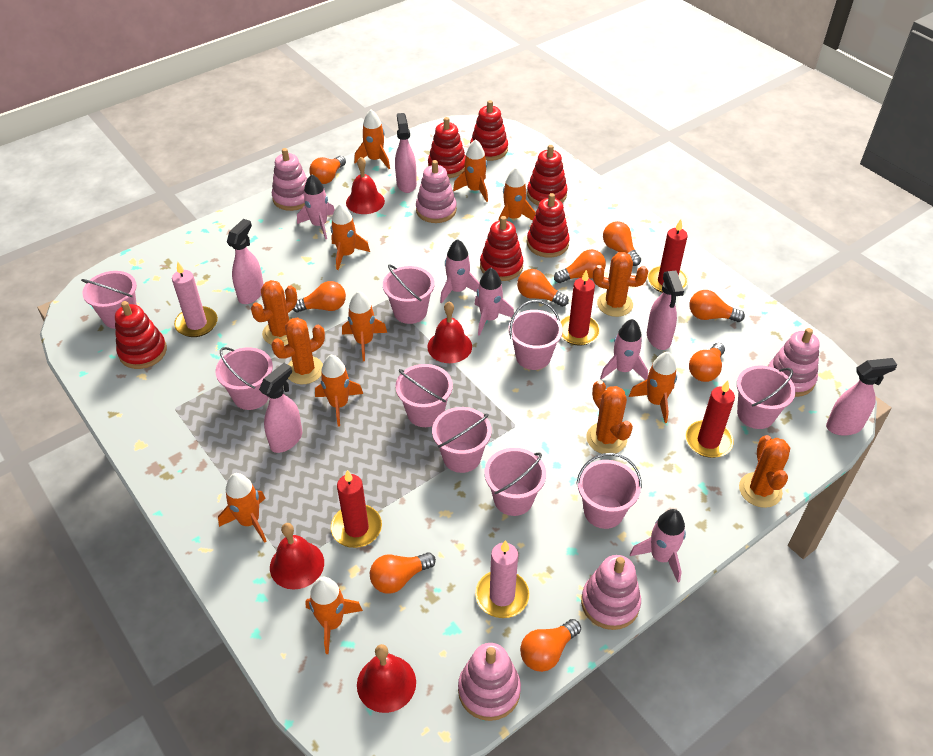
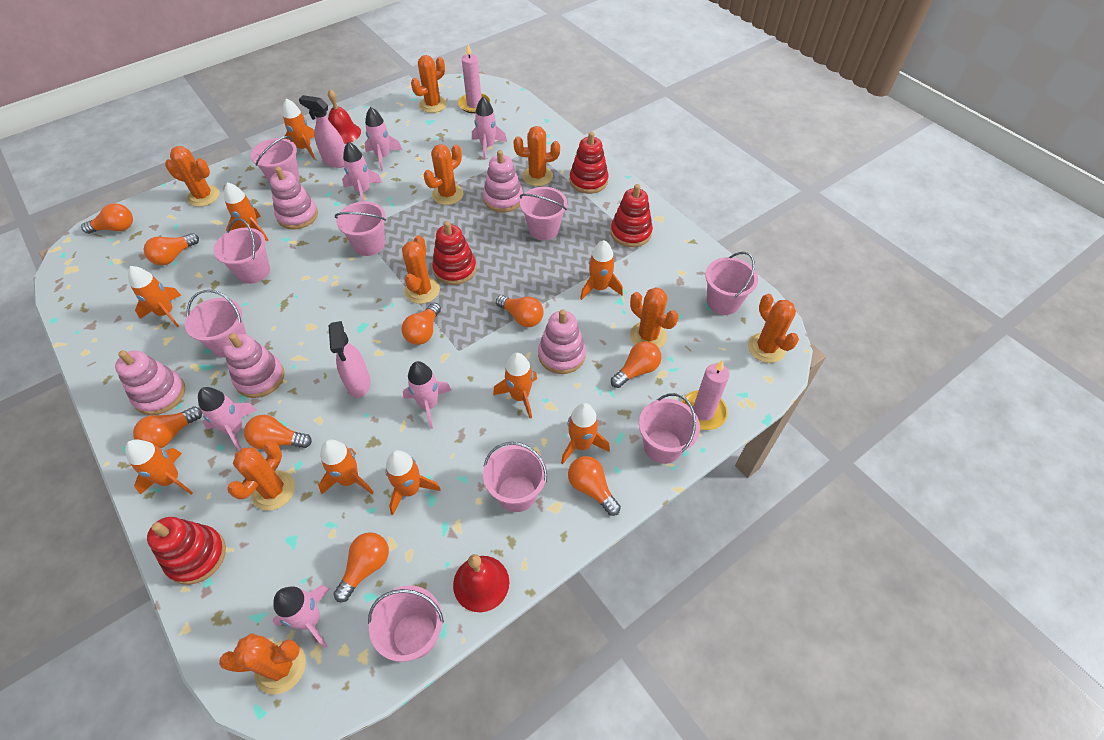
orange cactus: 5 -> 9
pink rocket: 5 -> 6
pink spray bottle: 5 -> 2
red bell: 4 -> 2
red candle: 4 -> 0
red stacking toy: 6 -> 4

